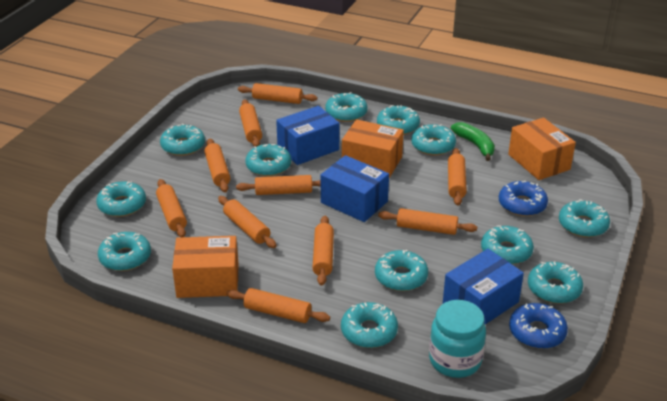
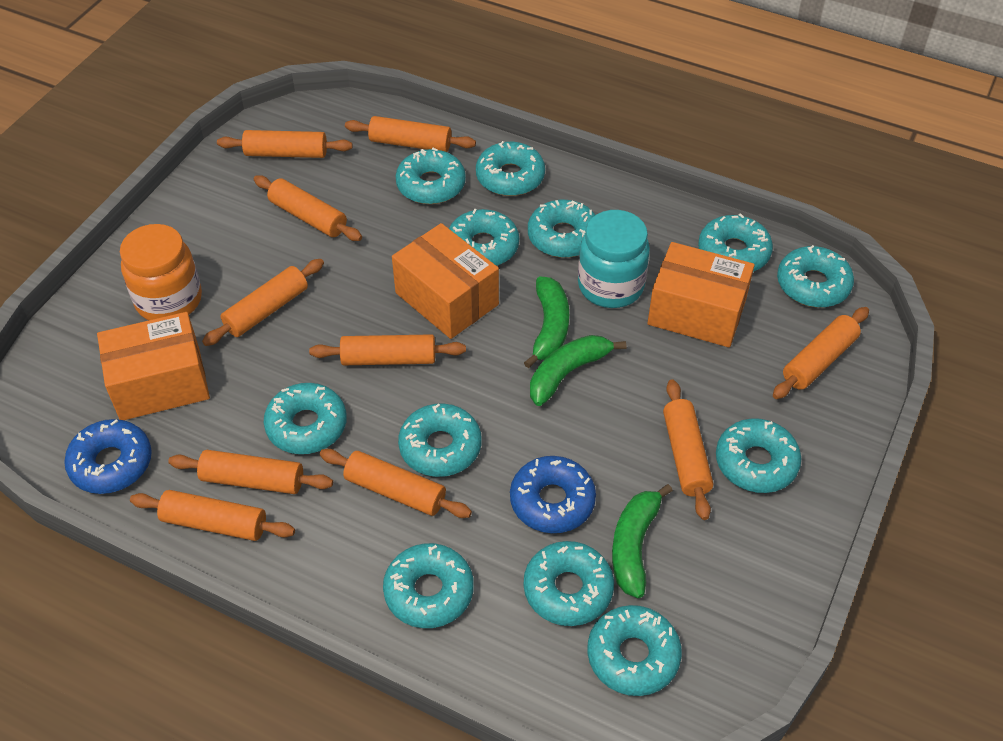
blue box: 3 -> 0
green banana: 1 -> 3
orange jar: 0 -> 1

